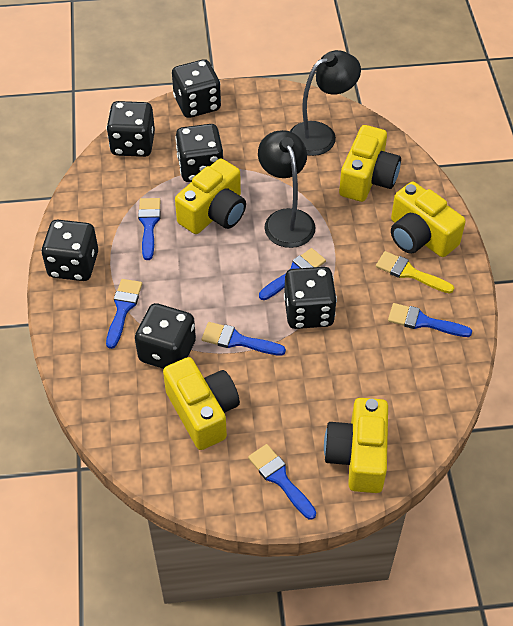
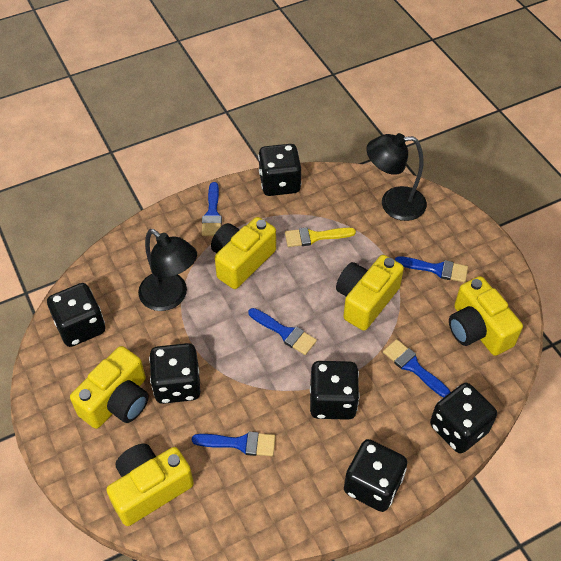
blue brush: 6 -> 5

